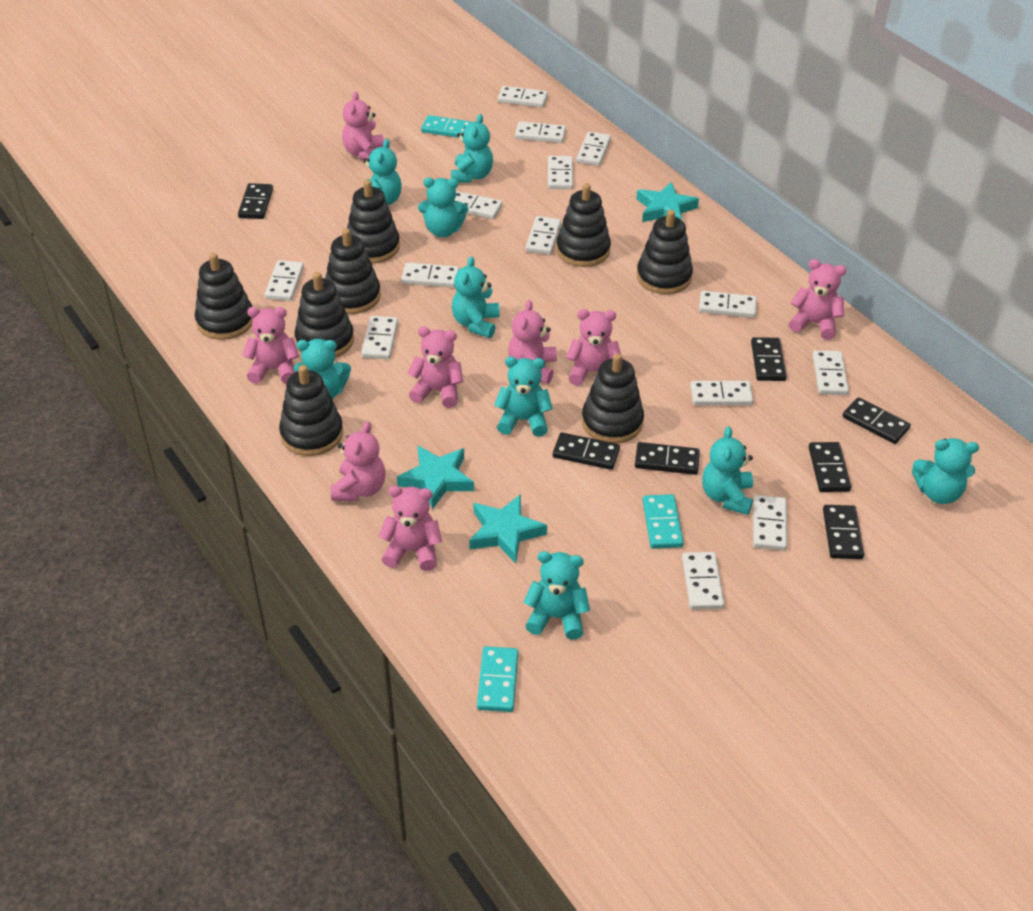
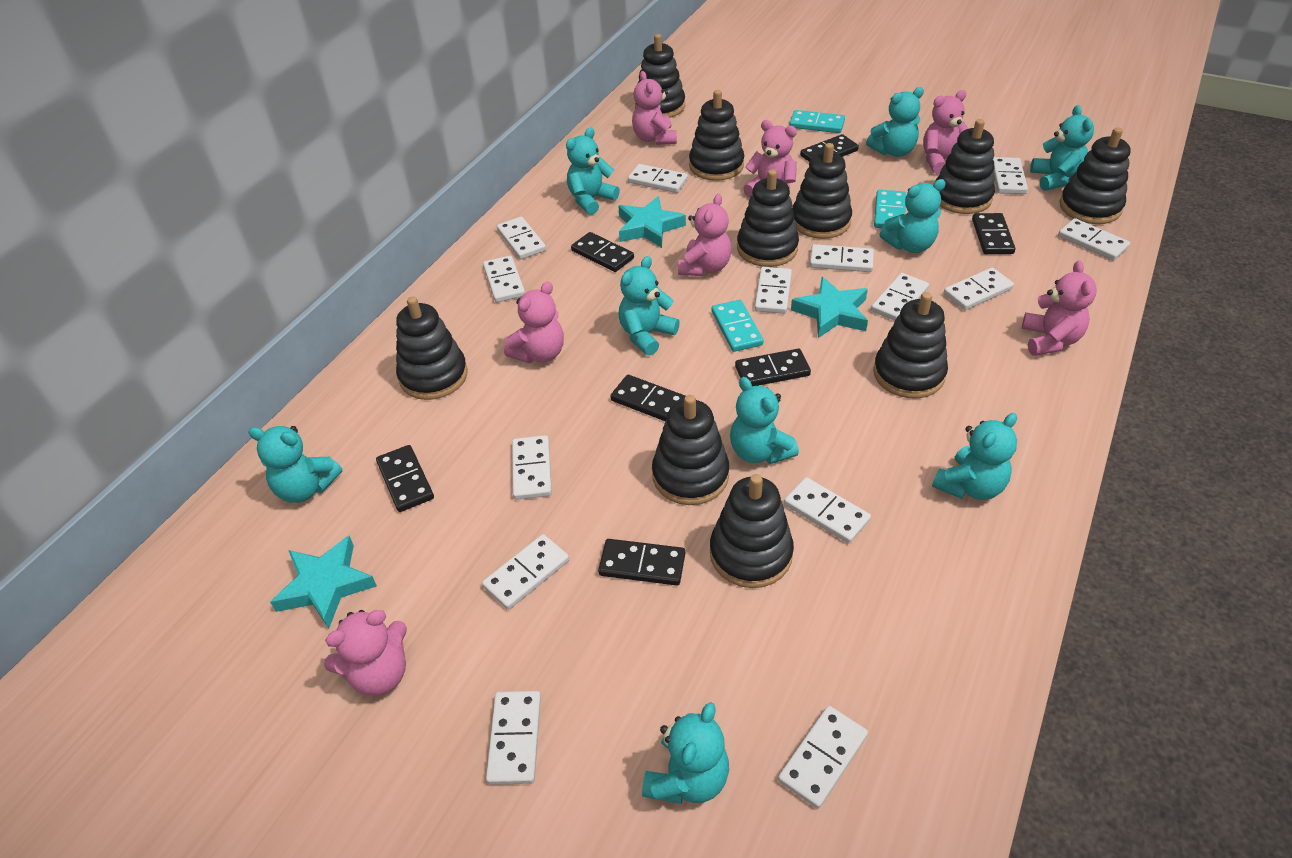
black stacking toy: 8 -> 10
pink teddy bear: 8 -> 7

